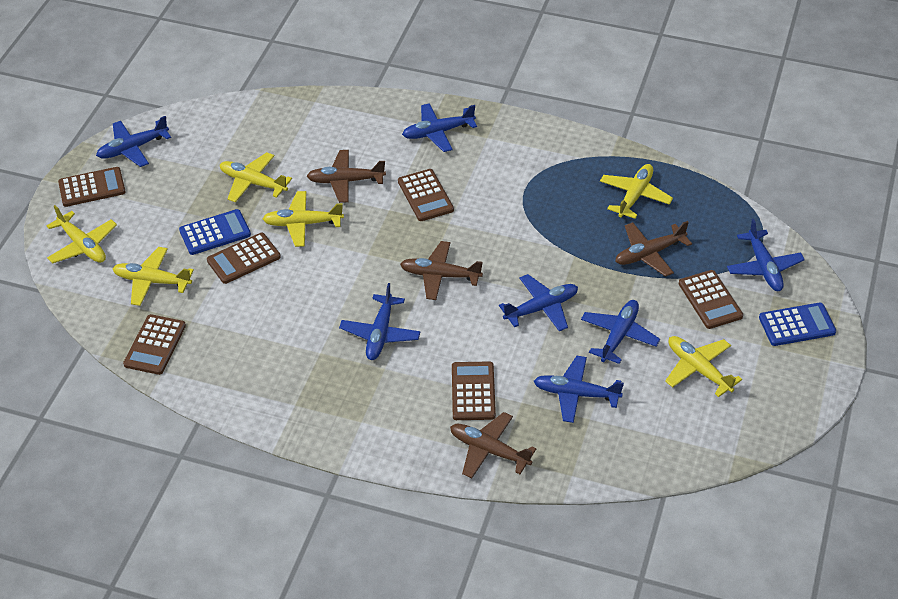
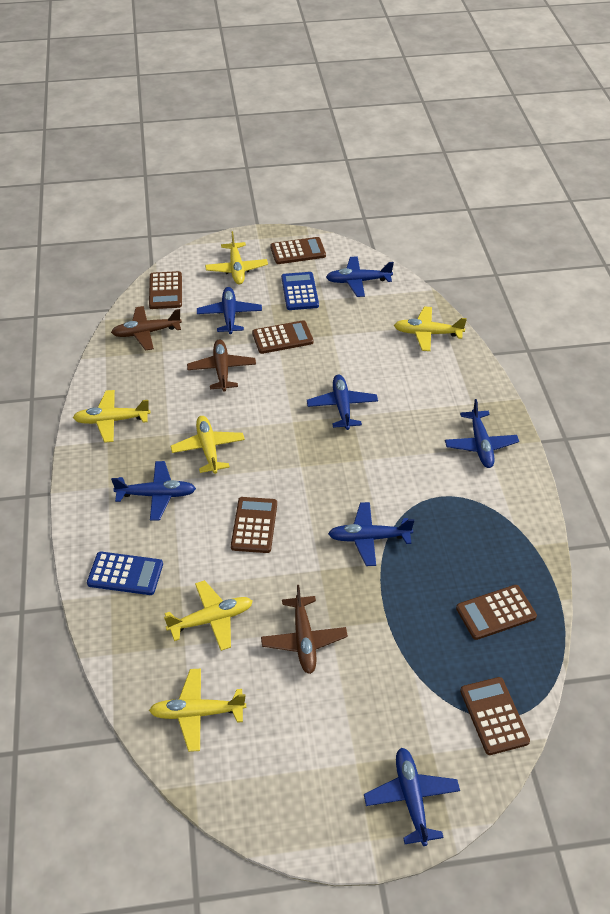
brown plane: 4 -> 3

